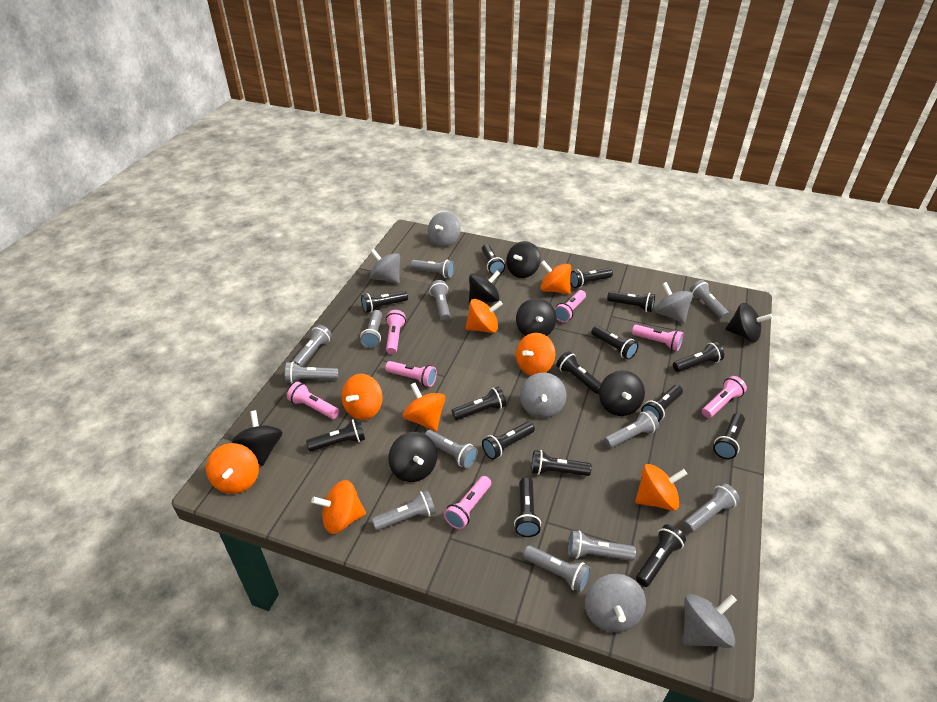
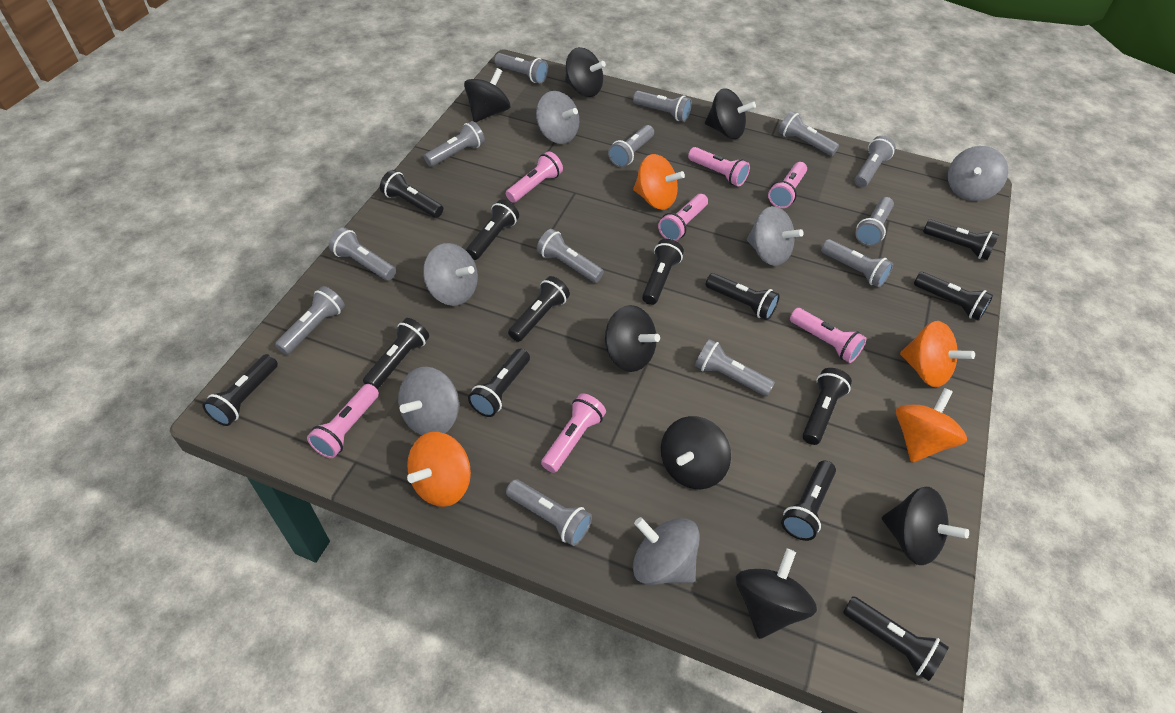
black flashlight: 15 -> 13
grey flashlight: 12 -> 13
orange spinning top: 8 -> 4

